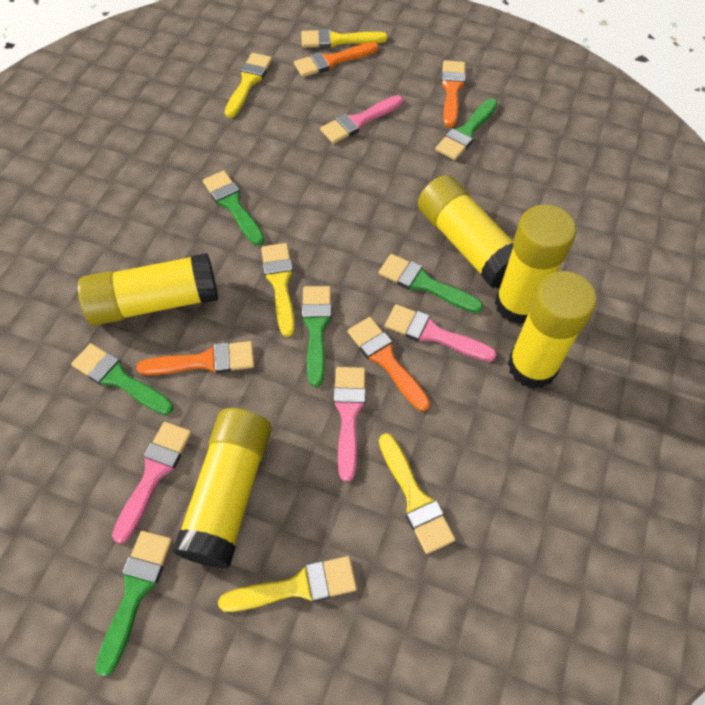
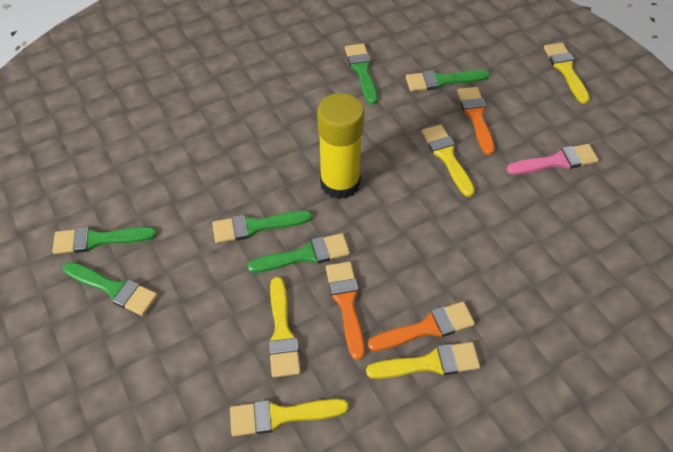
orange brush: 4 -> 3
pink brush: 4 -> 1
yellow glue stick: 5 -> 1

